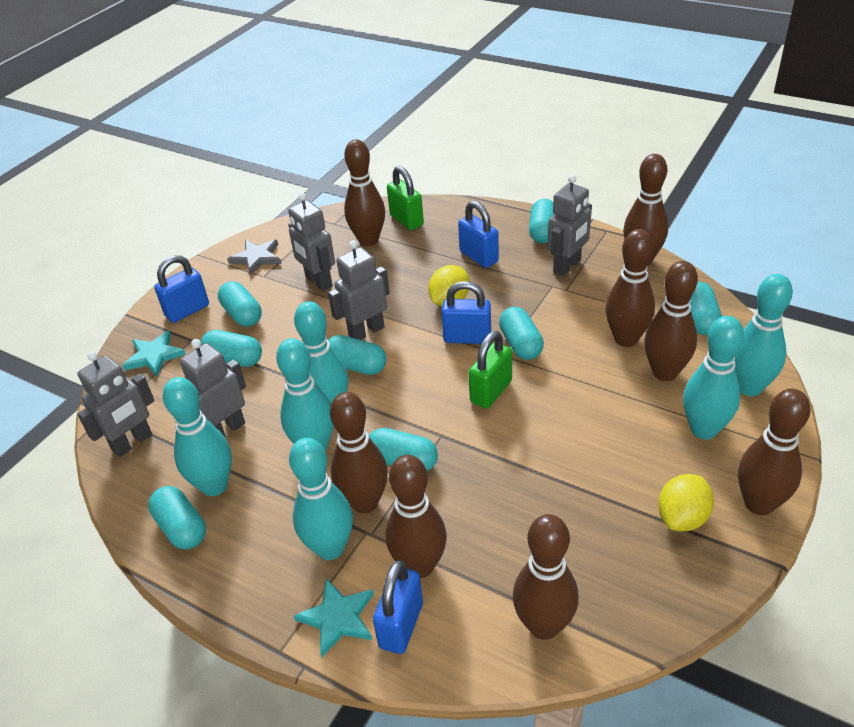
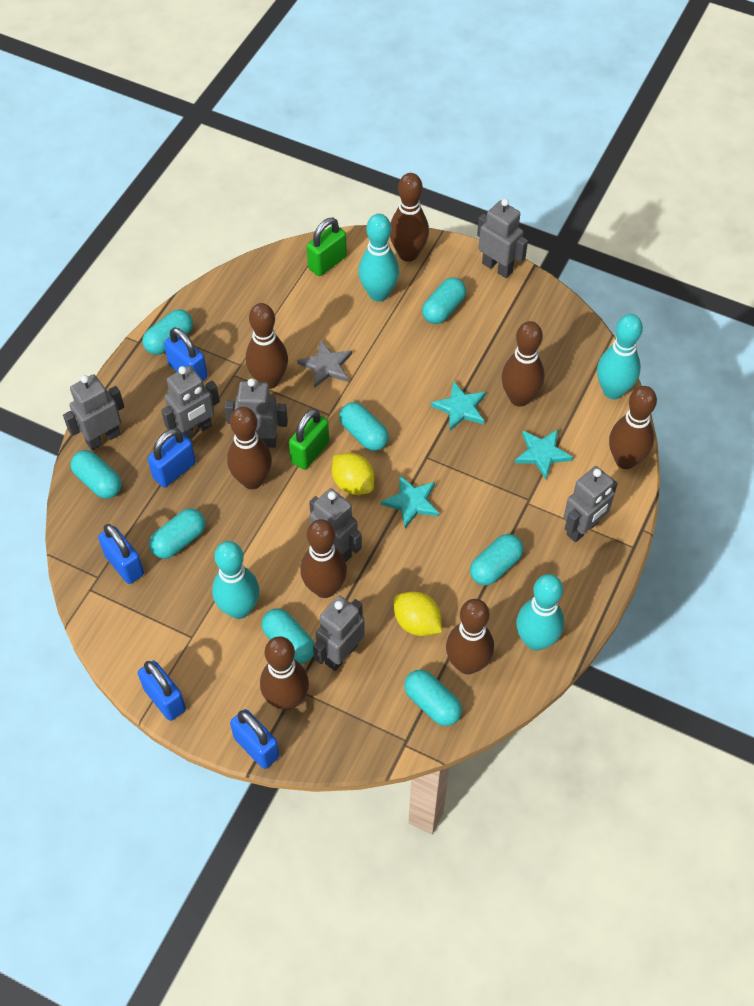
blue padlock: 4 -> 5
grey robot: 5 -> 7
turquoise bowling pin: 6 -> 4
turquoise star: 2 -> 3

